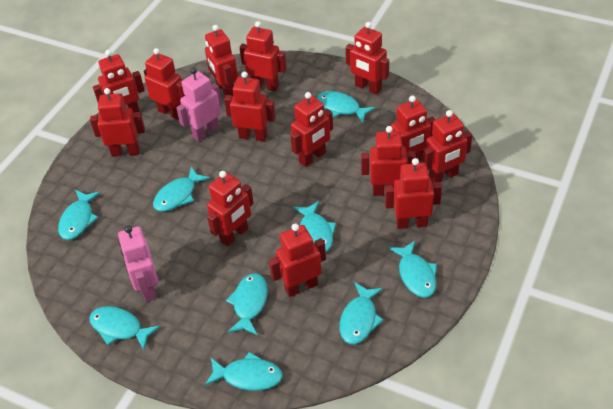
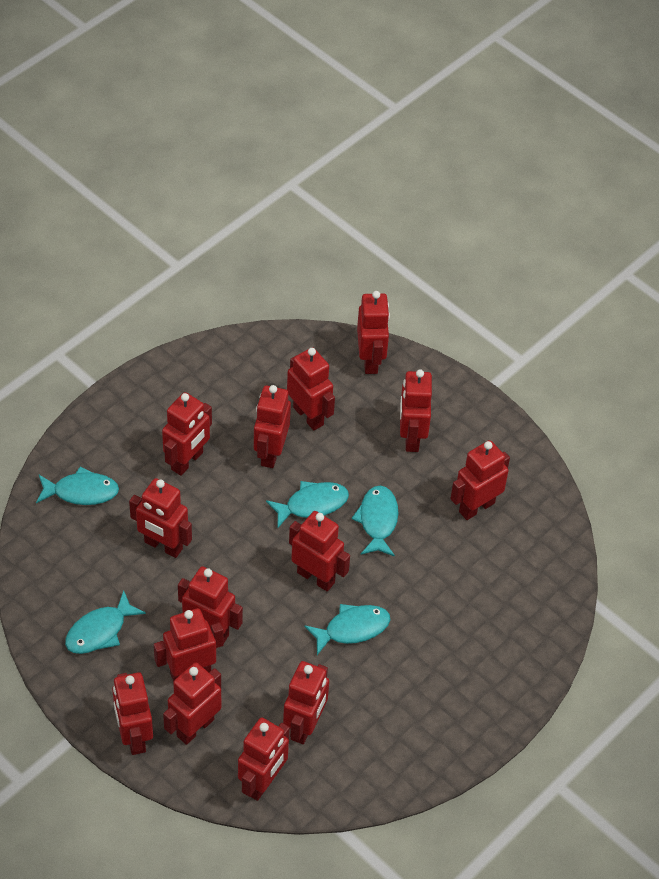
pink robot: 2 -> 0
turquoise fish: 9 -> 5

